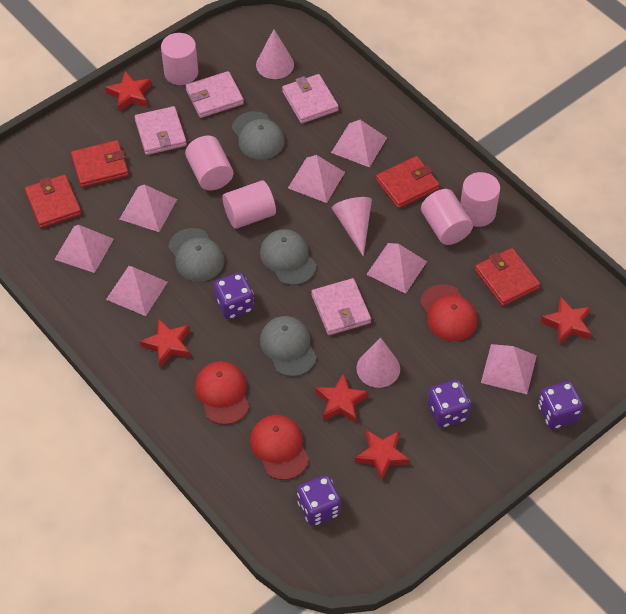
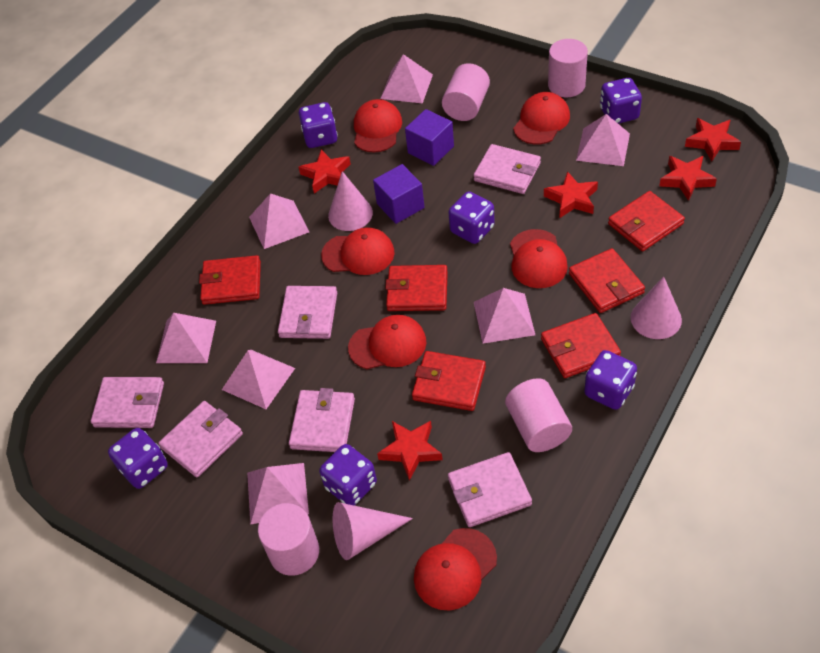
grey cap: 4 -> 0
pink cylinder: 5 -> 4
pink wallet: 4 -> 6
purple cube: 0 -> 2
purple dice: 4 -> 6
red cap: 3 -> 6
red wallet: 4 -> 6

